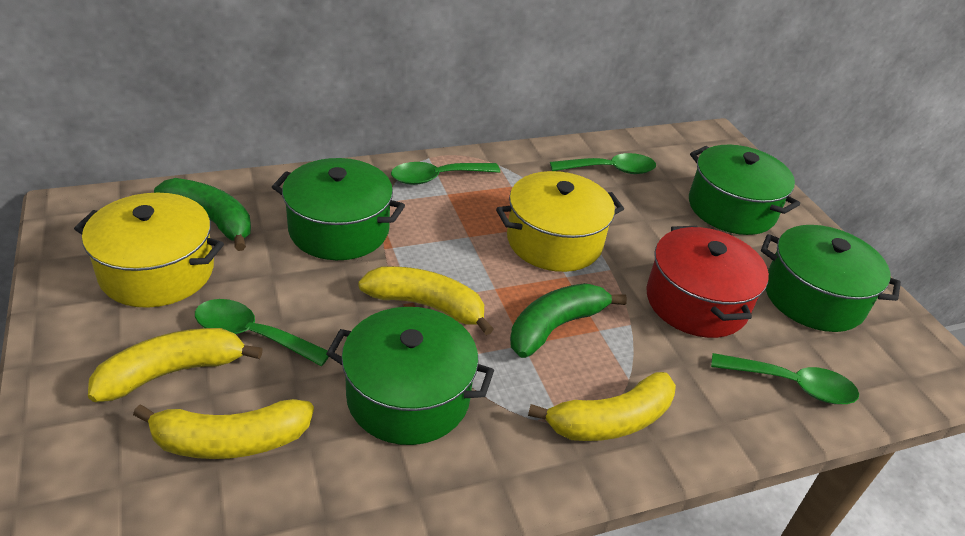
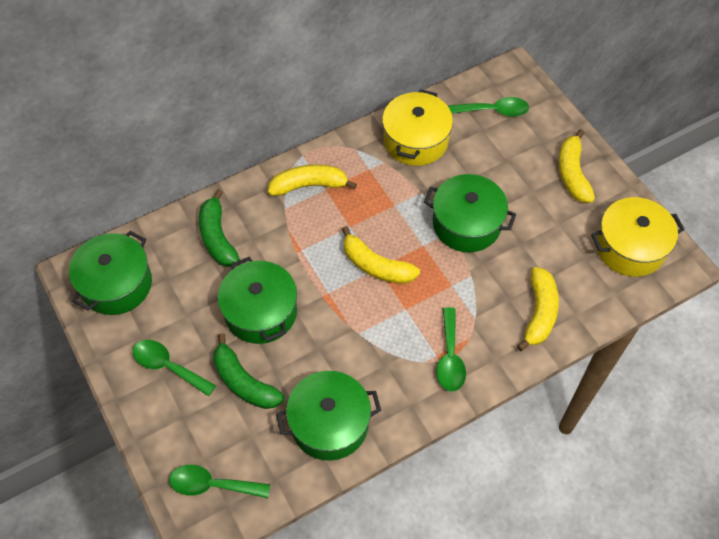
red pot: 1 -> 0

